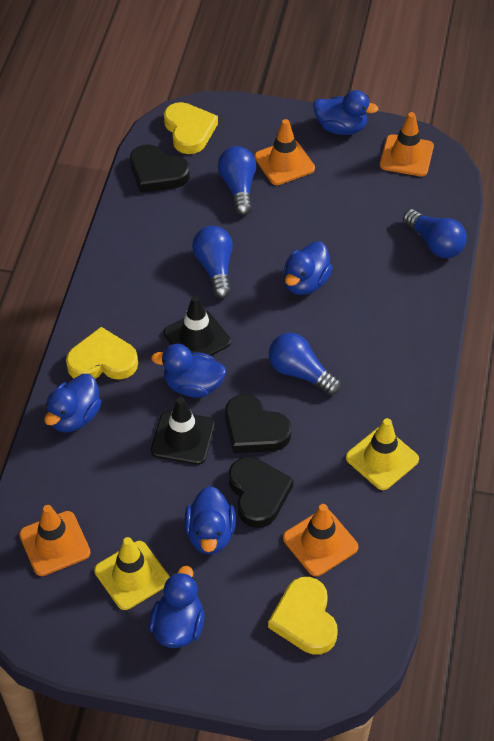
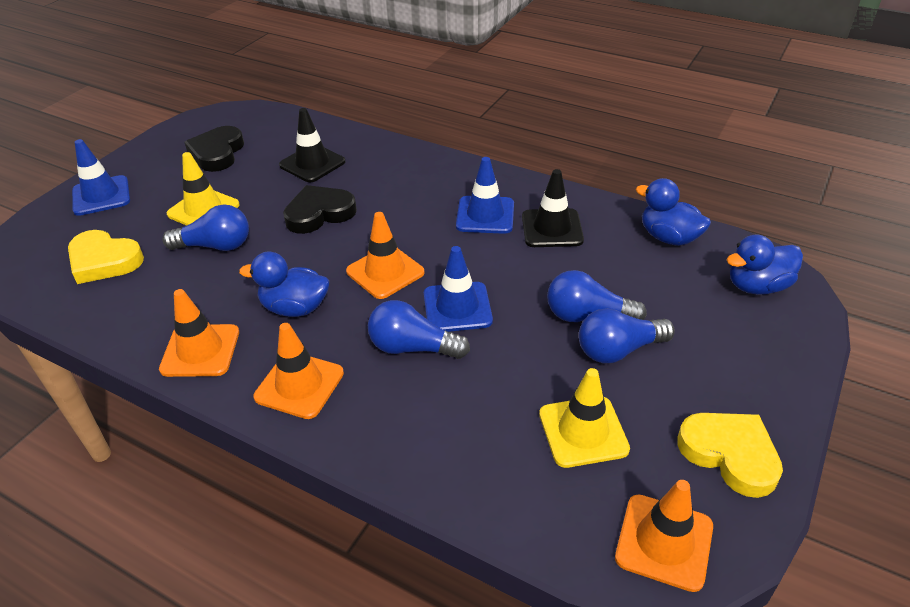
black heart: 3 -> 2
blue duck: 6 -> 3
blue traffic cone: 0 -> 3
yellow heart: 3 -> 2

